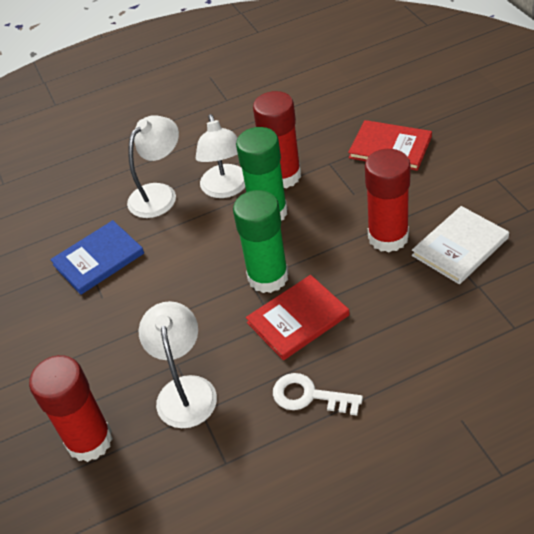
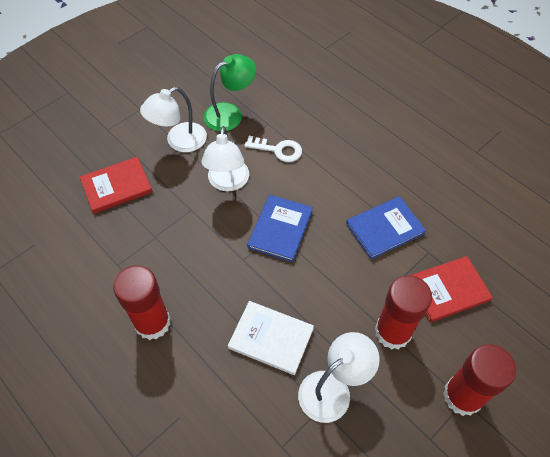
blue book: 1 -> 2
green glue stick: 2 -> 0
green lamp: 0 -> 1

